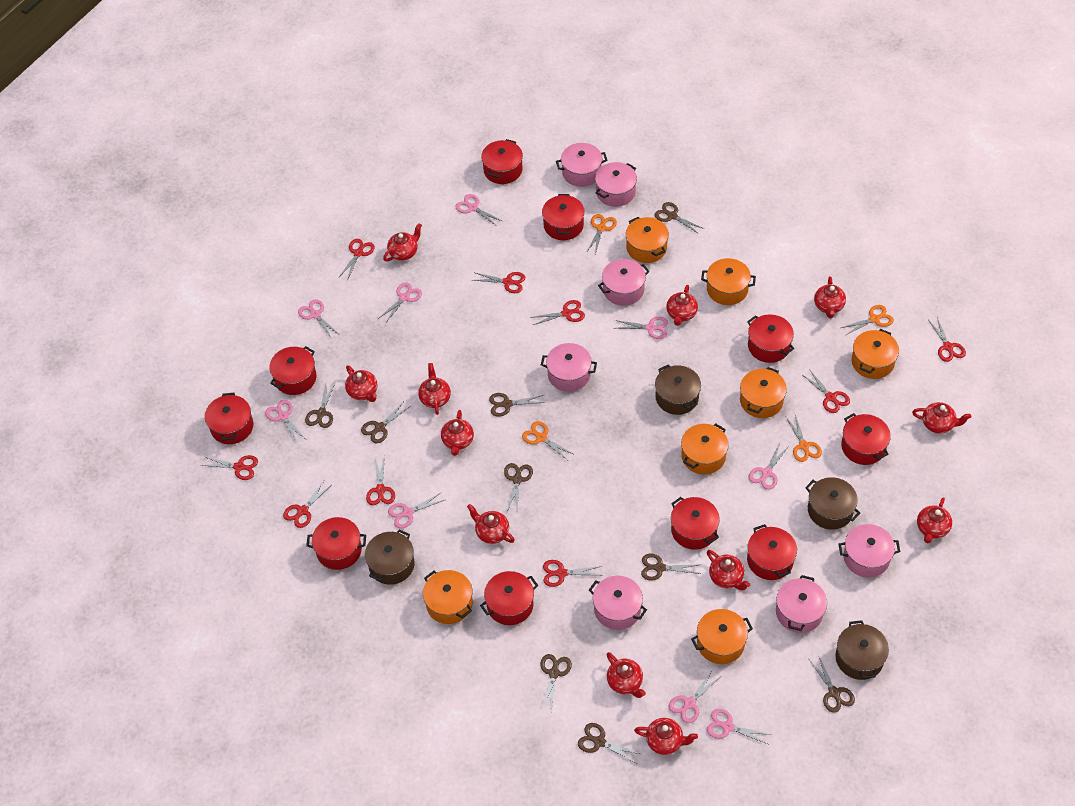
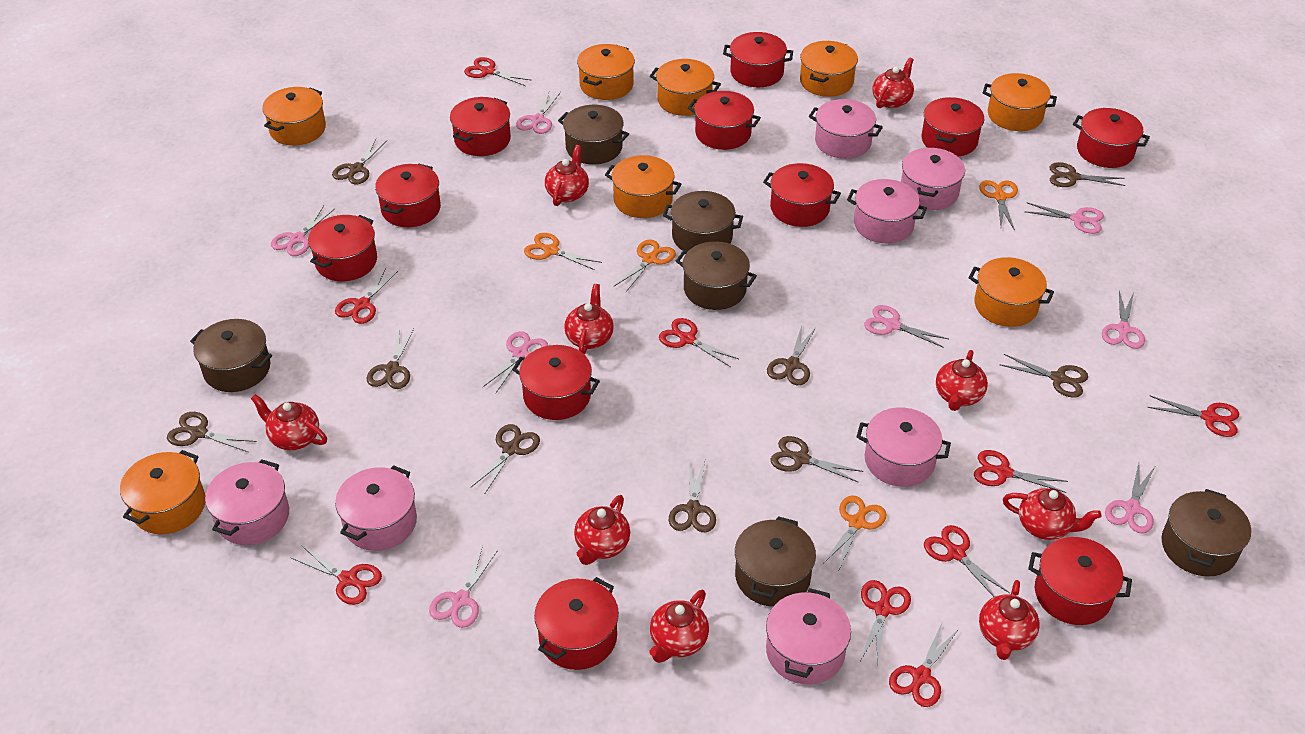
brown pot: 4 -> 6
orange pot: 7 -> 8
pink scissors: 9 -> 8
red pot: 10 -> 11
red teapot: 12 -> 9

